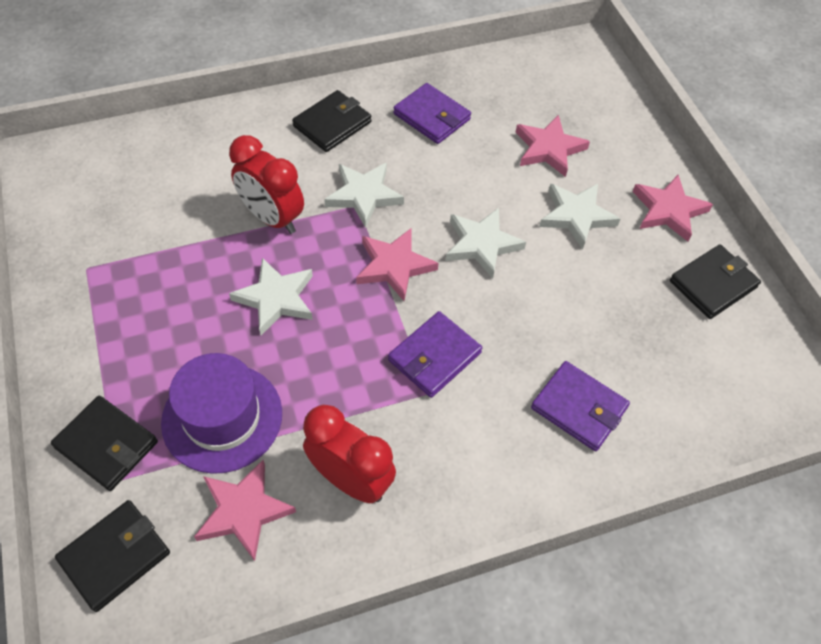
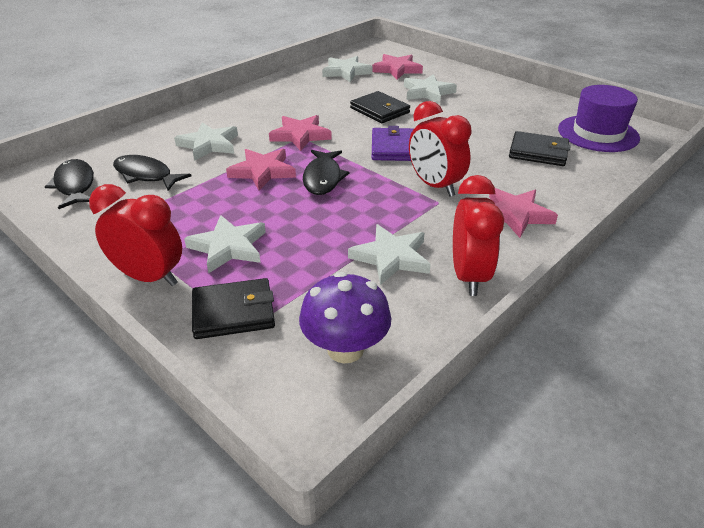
black fish: 0 -> 3
black wallet: 4 -> 3
purple mushroom: 0 -> 1
purple wallet: 3 -> 1
red clock: 2 -> 3
white star: 4 -> 5

